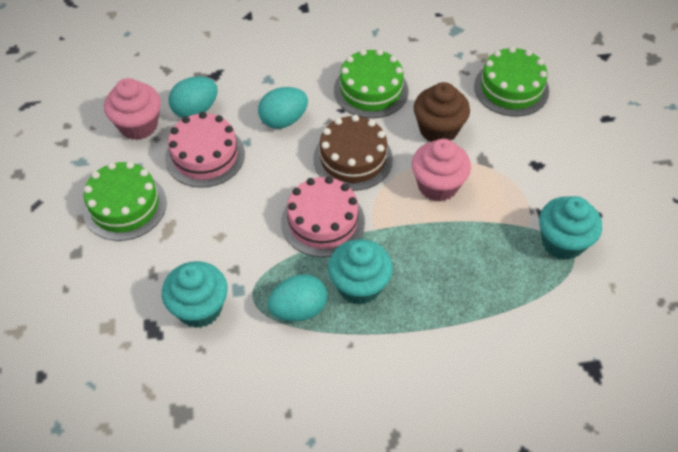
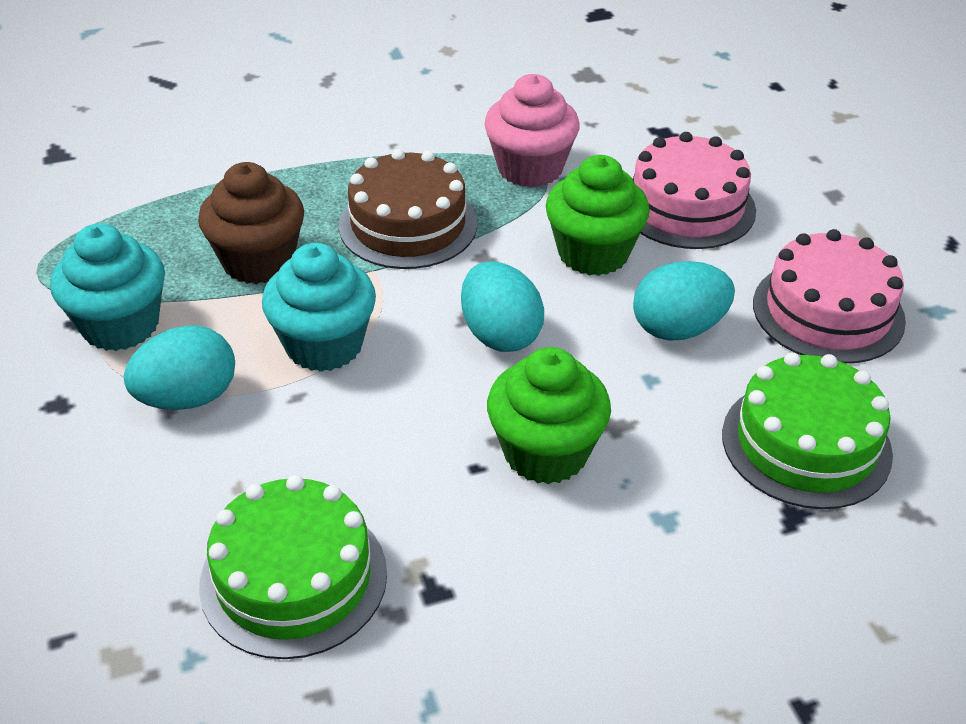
green cake: 3 -> 2
green cupcake: 0 -> 2
pink cupcake: 2 -> 1
turquoise cupcake: 3 -> 2

